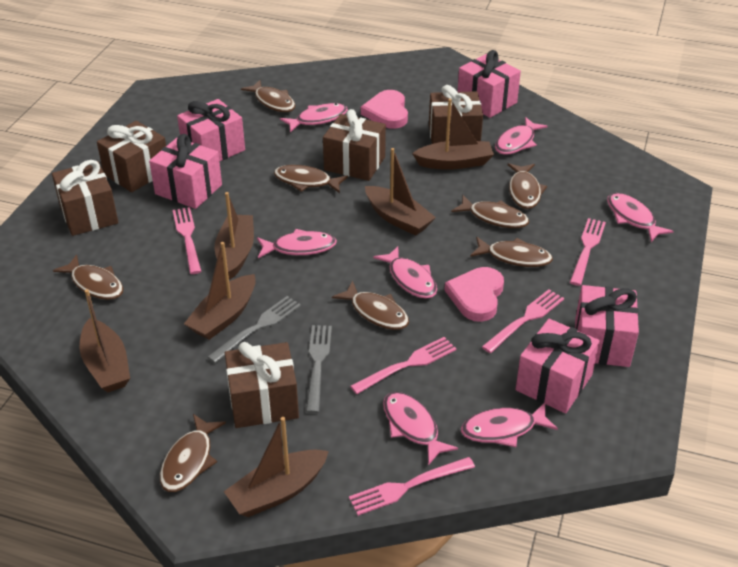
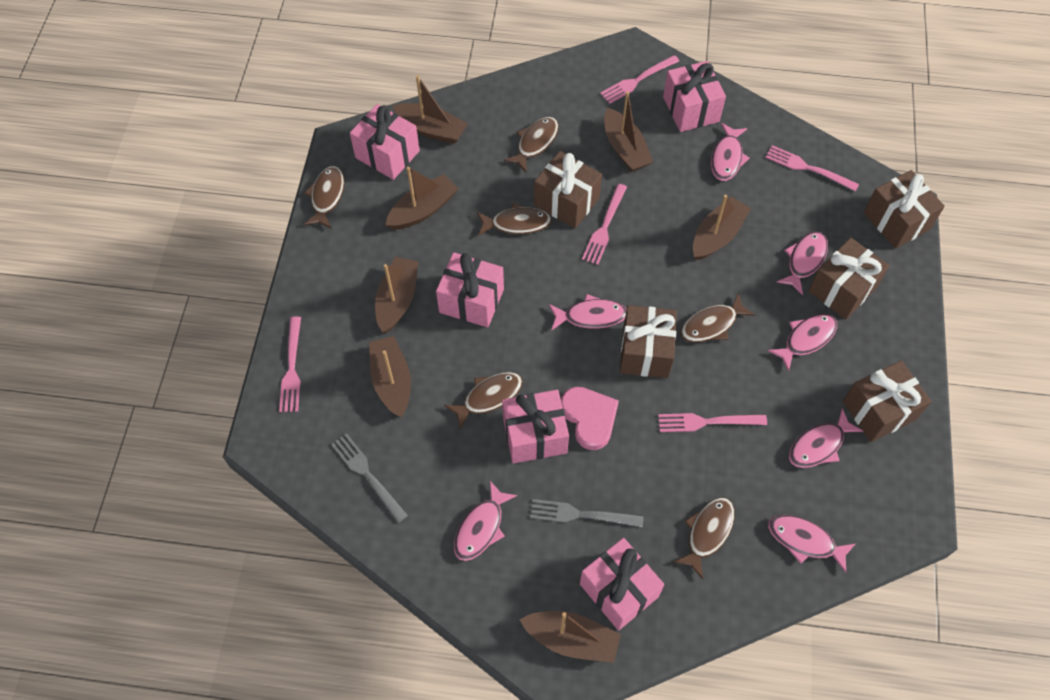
brown boat: 6 -> 7
brown fish: 8 -> 6
pink heart: 2 -> 1

